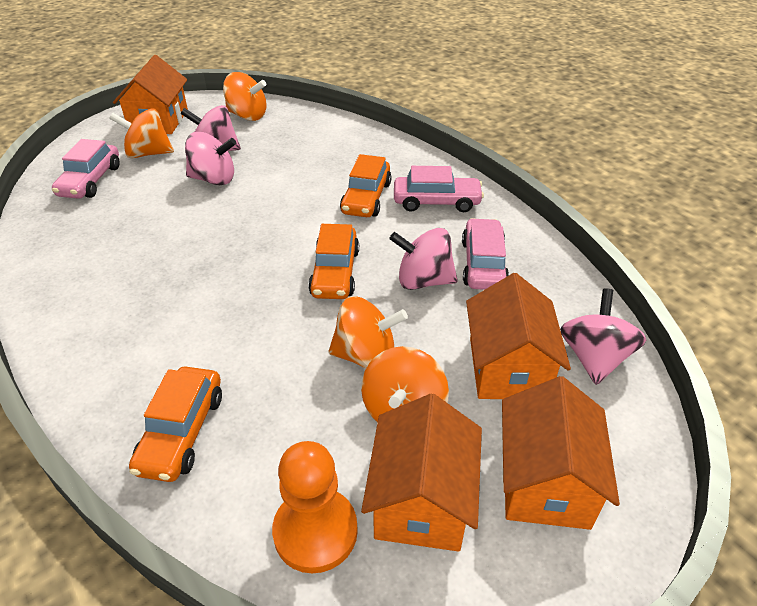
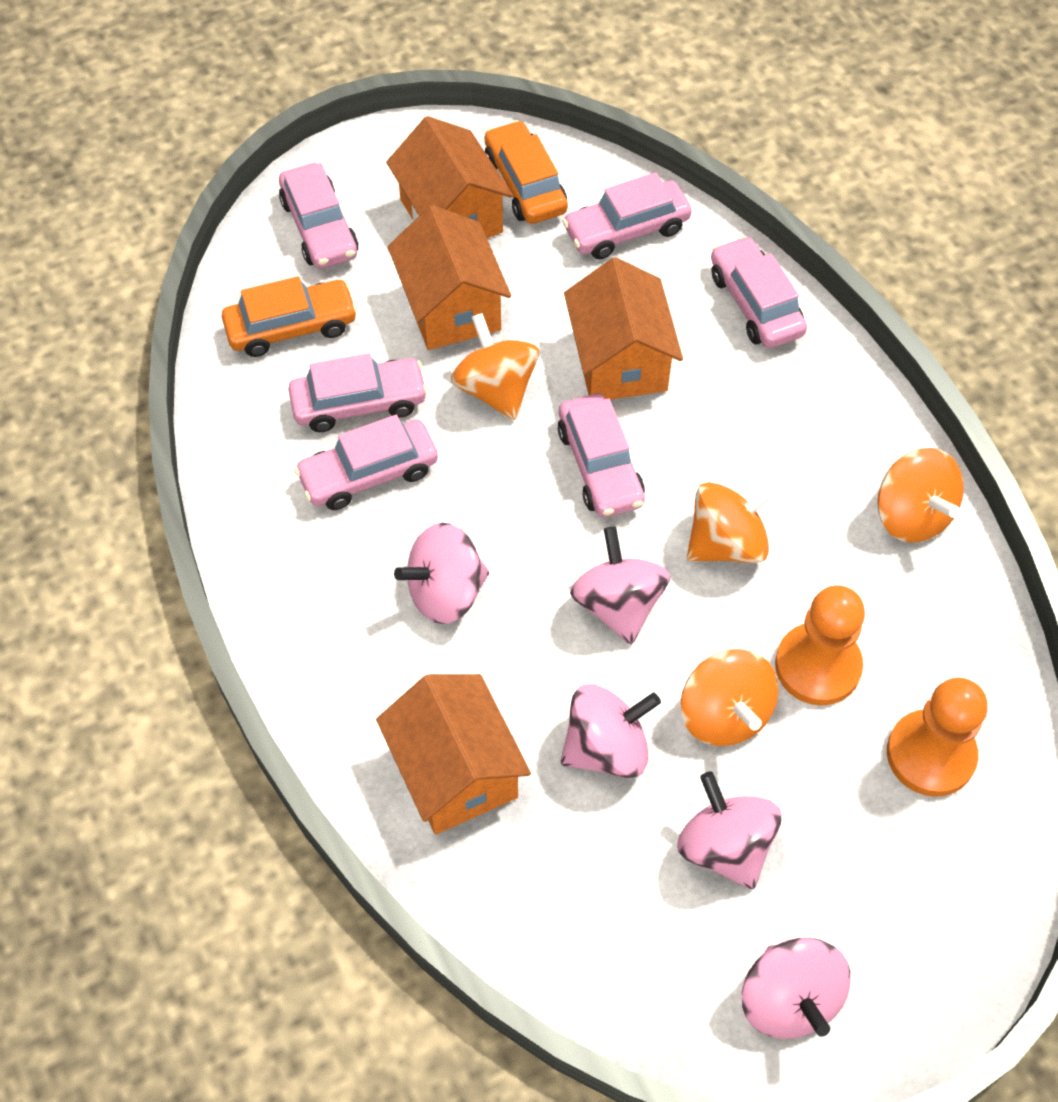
orange car: 3 -> 2
orange pawn: 1 -> 2
pink car: 3 -> 6
pink spinning top: 4 -> 5

